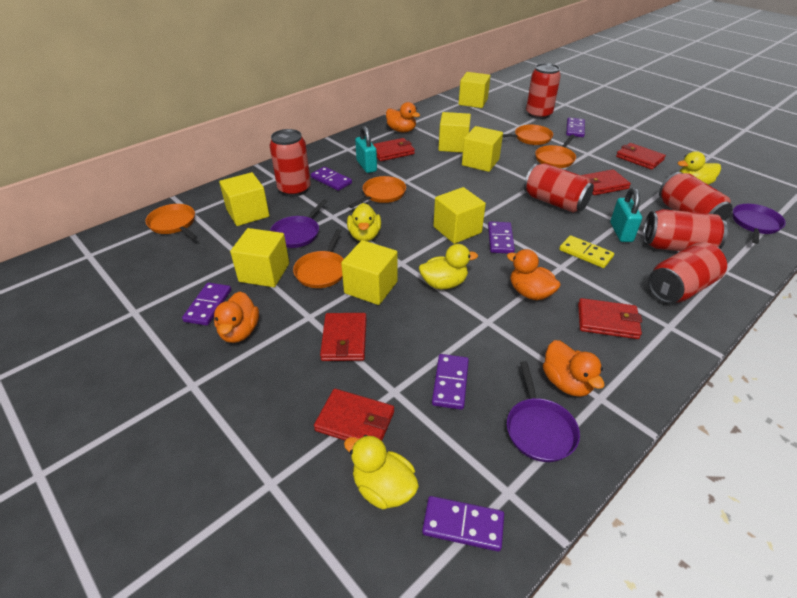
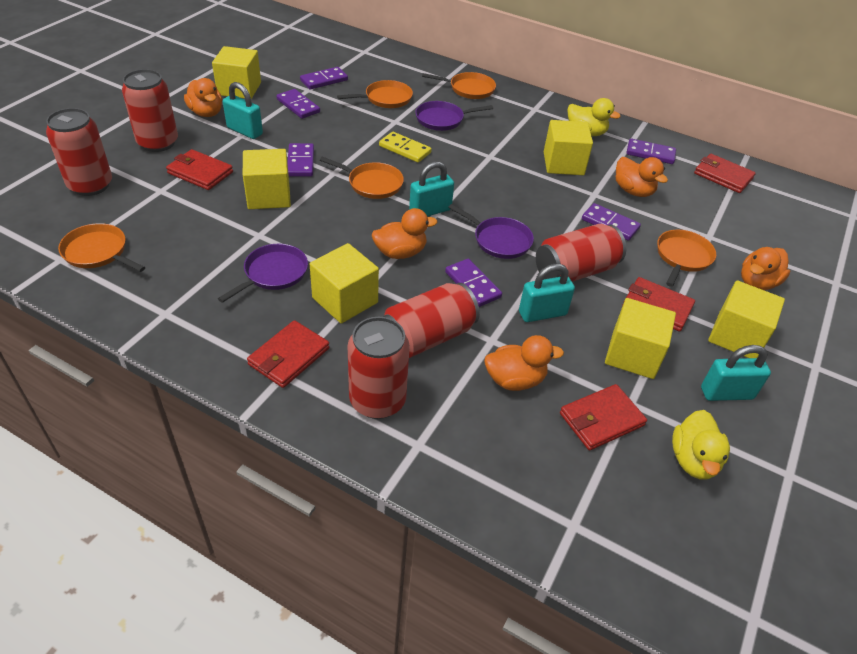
orange duck: 4 -> 5
red can: 6 -> 5
red wallet: 6 -> 5
turquoise padlock: 2 -> 4
yellow cube: 7 -> 6
yellow duck: 4 -> 2

